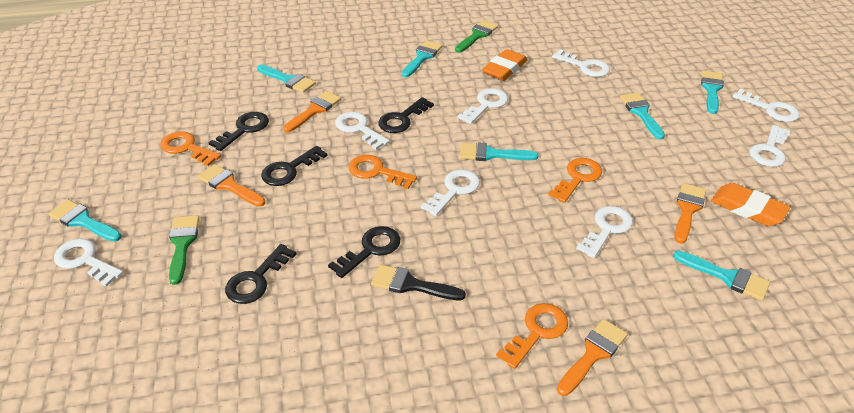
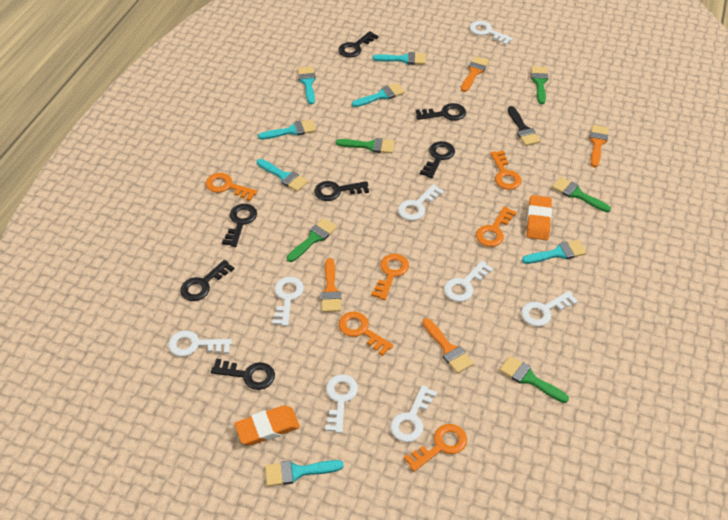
black key: 5 -> 7
green brush: 2 -> 5
orange key: 4 -> 6

